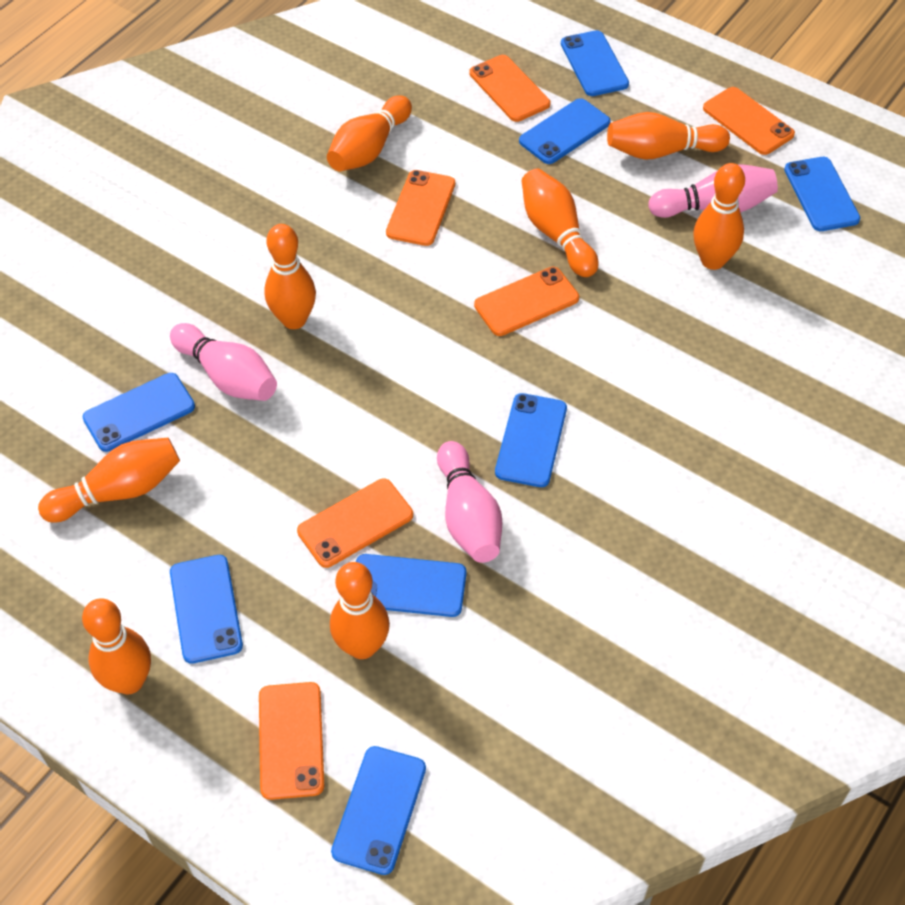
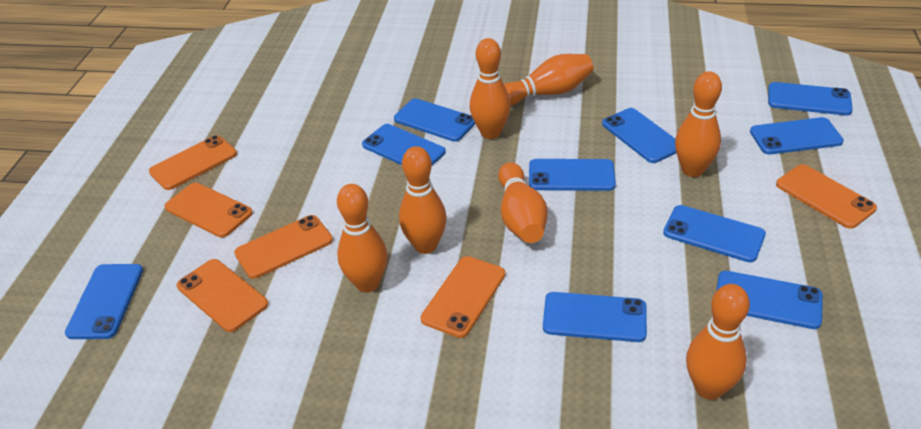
blue phone: 8 -> 10
orange bowling pin: 8 -> 7
pink bowling pin: 3 -> 0

